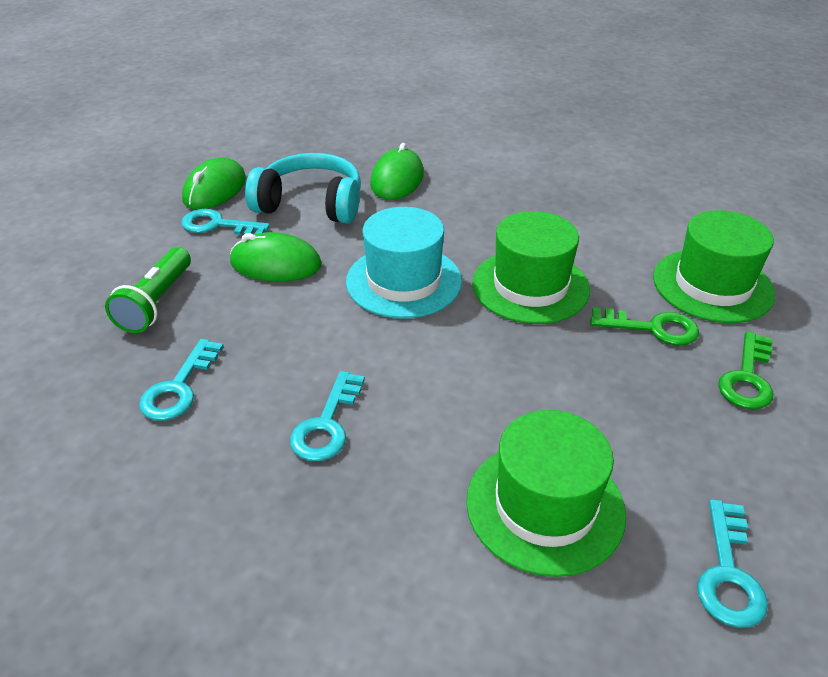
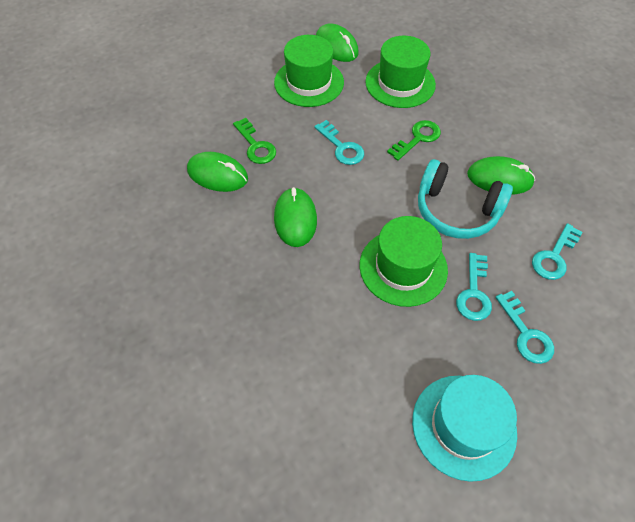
green flashlight: 1 -> 0
green mouse: 3 -> 4

